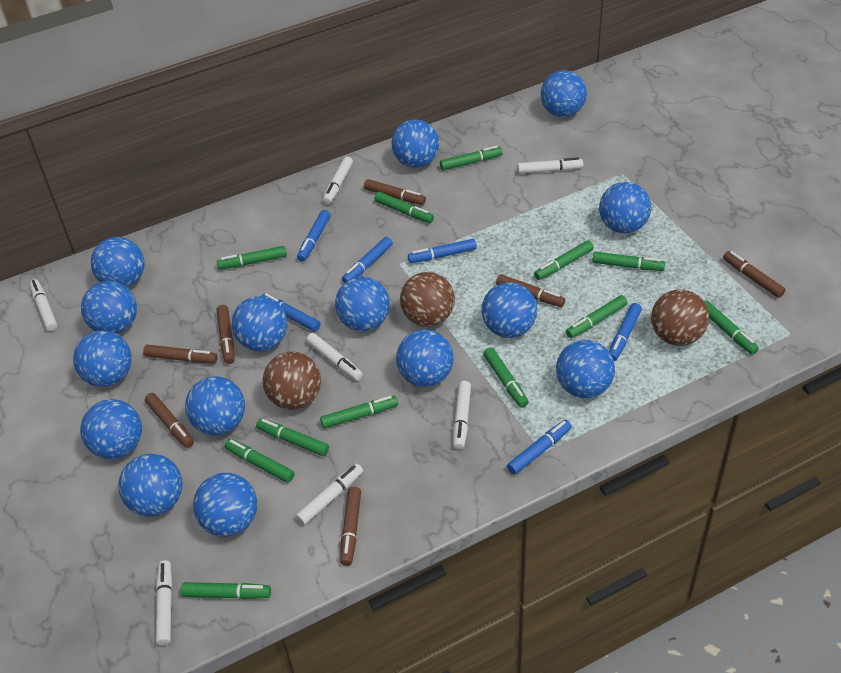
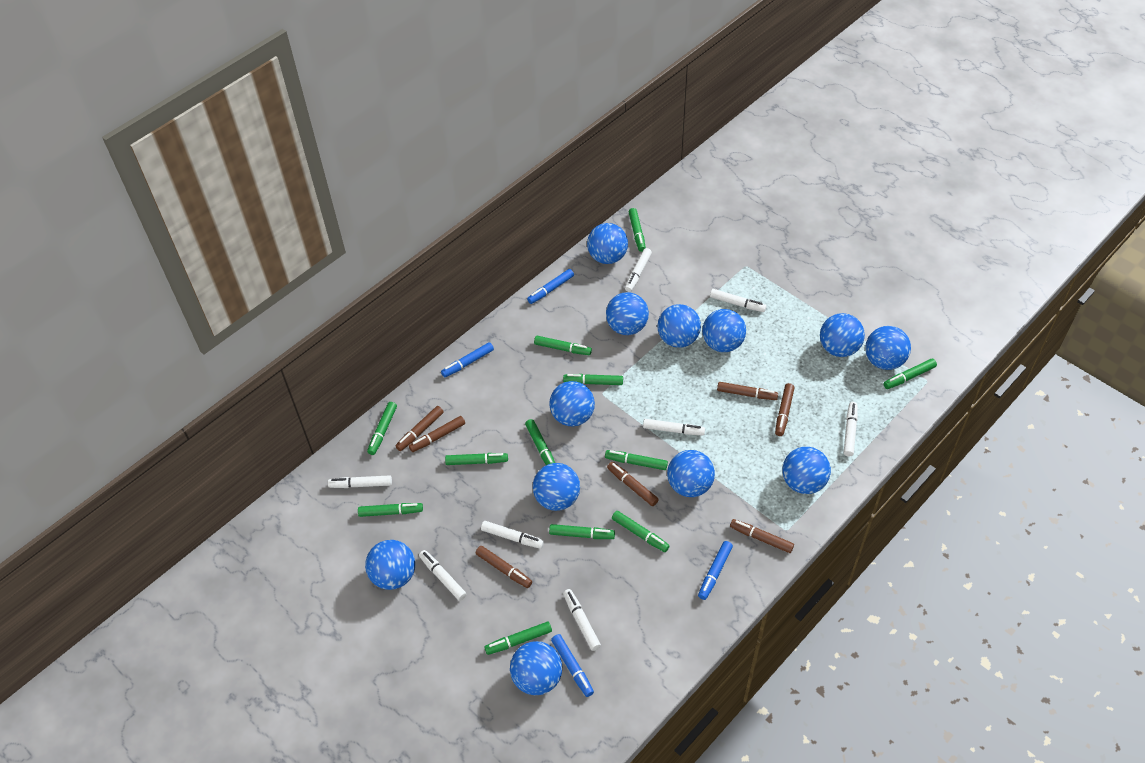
blue ball: 15 -> 12
blue marker: 6 -> 4
brown ball: 3 -> 0
white marker: 7 -> 8

